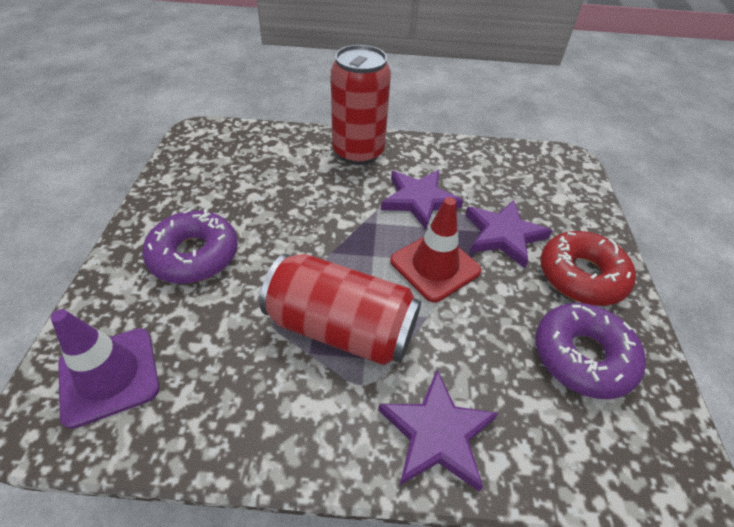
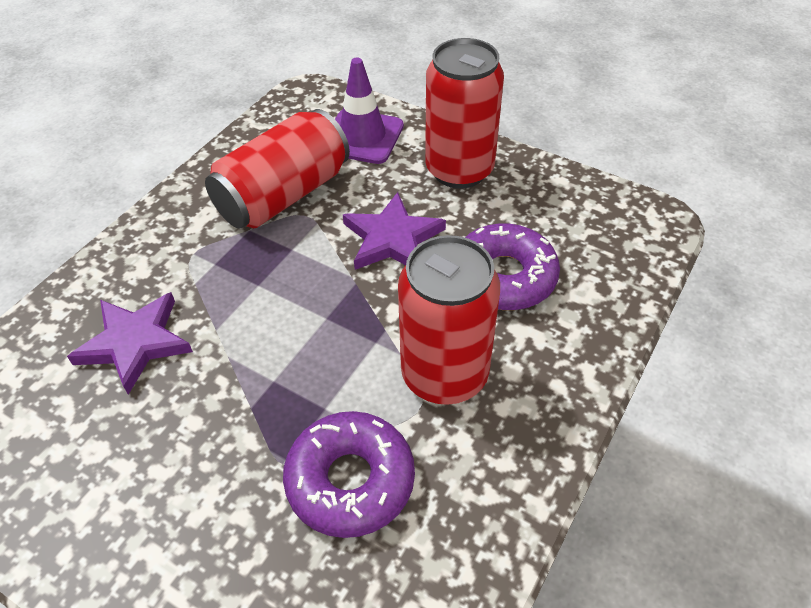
purple star: 3 -> 2
red can: 2 -> 3
red donut: 1 -> 0
red traffic cone: 1 -> 0

